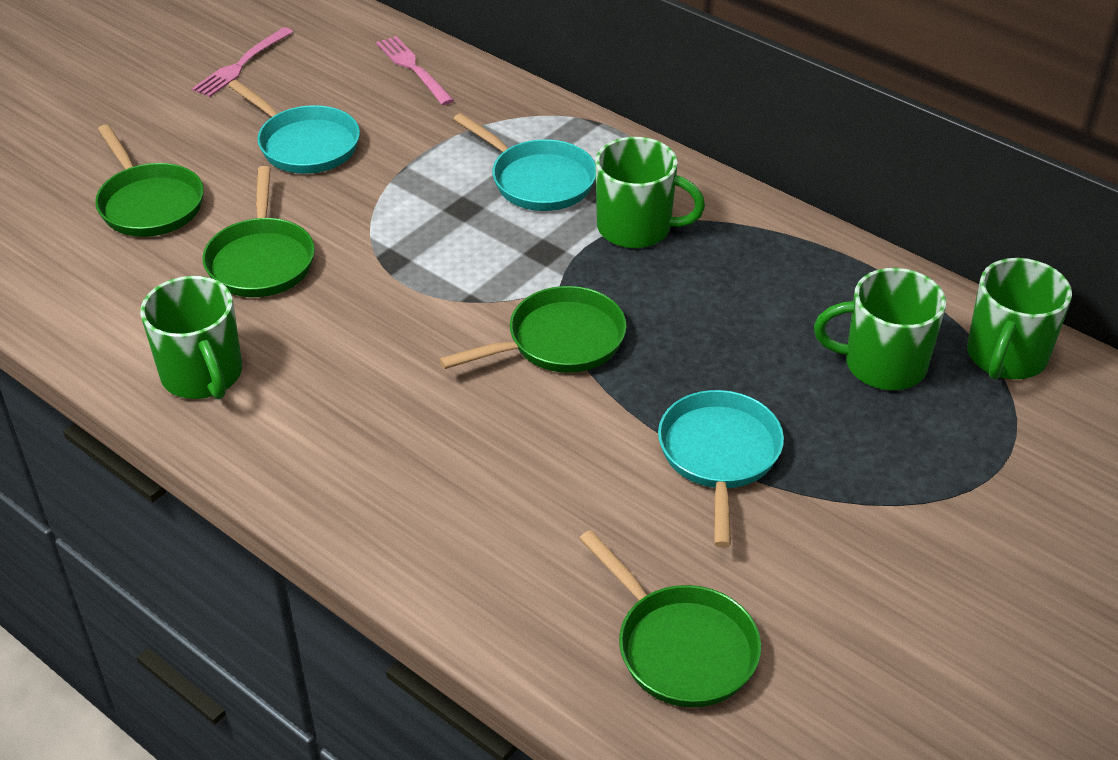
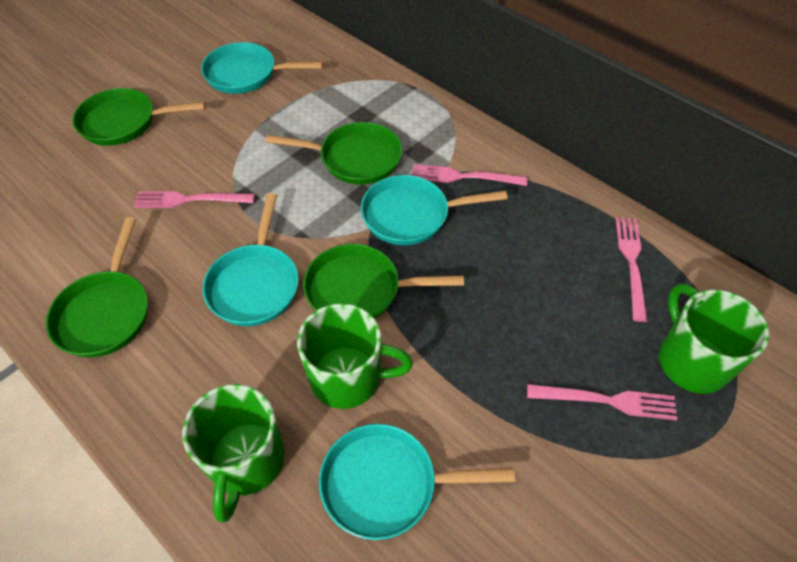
green mug: 4 -> 3
pink fork: 2 -> 4
turquoise pan: 3 -> 4

